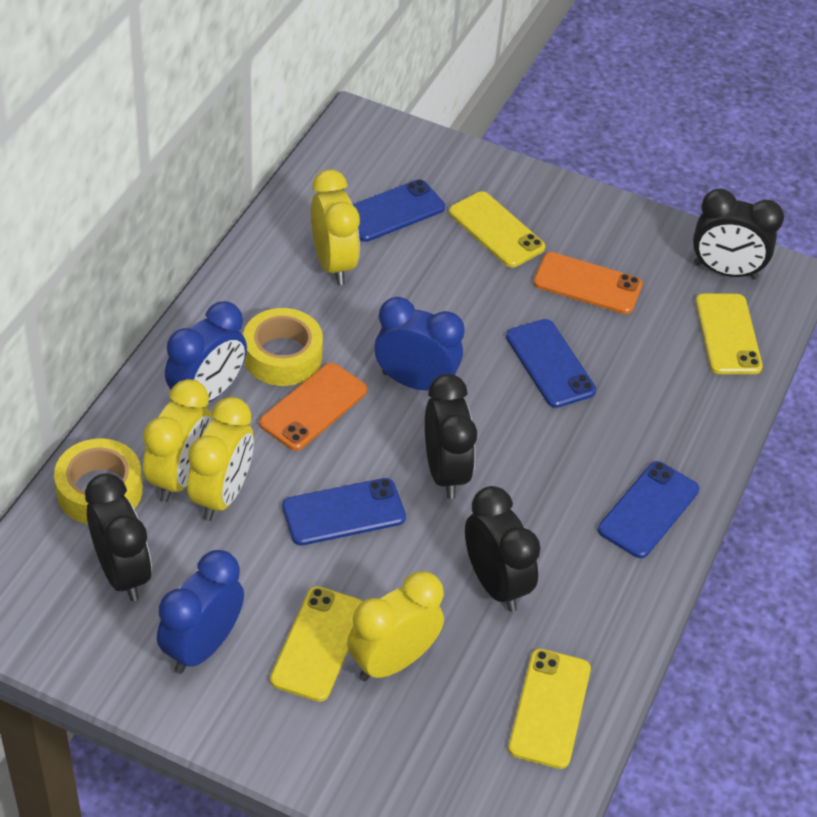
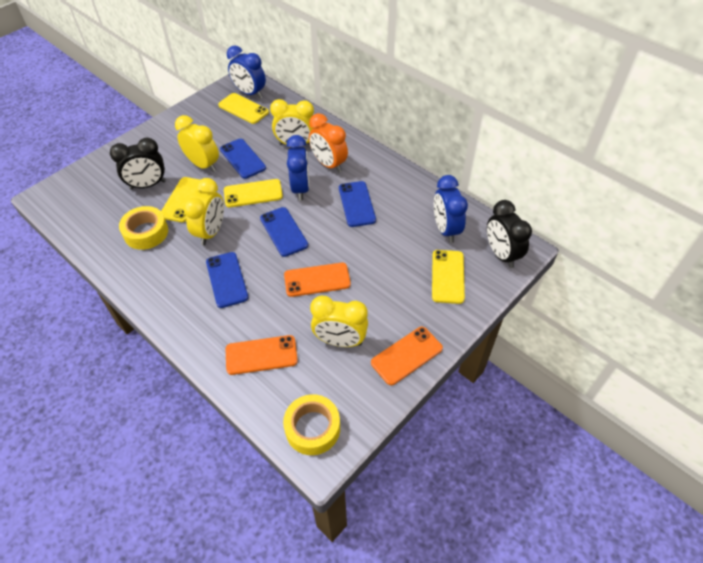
black clock: 4 -> 2
orange clock: 0 -> 1
orange phone: 2 -> 3

